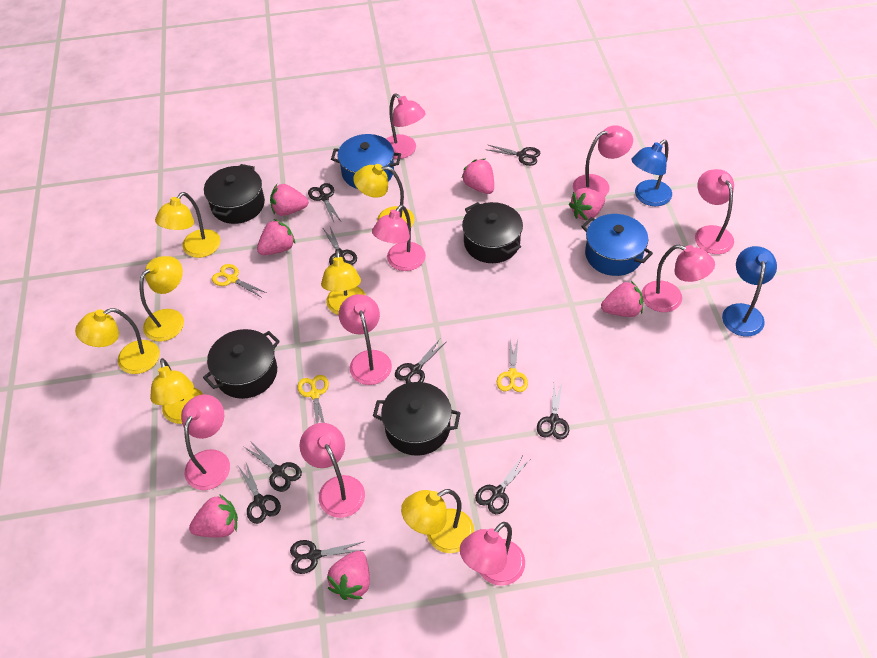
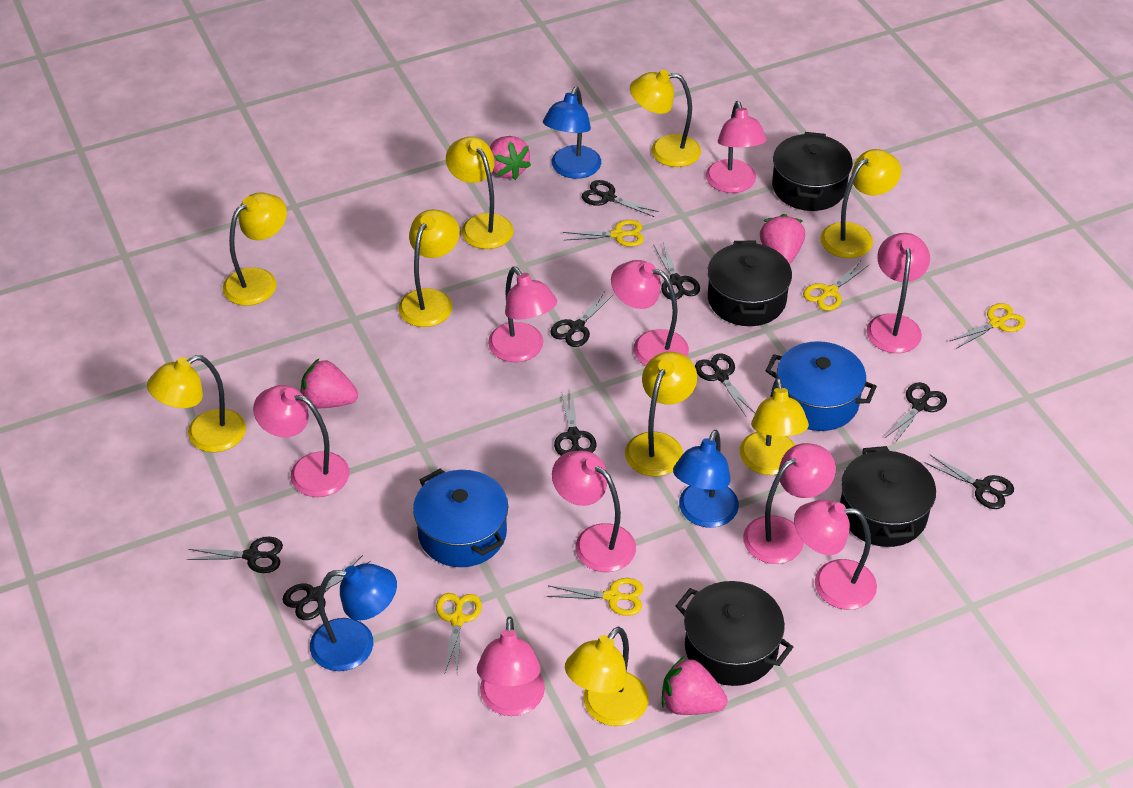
blue lamp: 2 -> 3
pink strawberry: 7 -> 4
yellow lamp: 7 -> 9
yellow scissors: 3 -> 5

